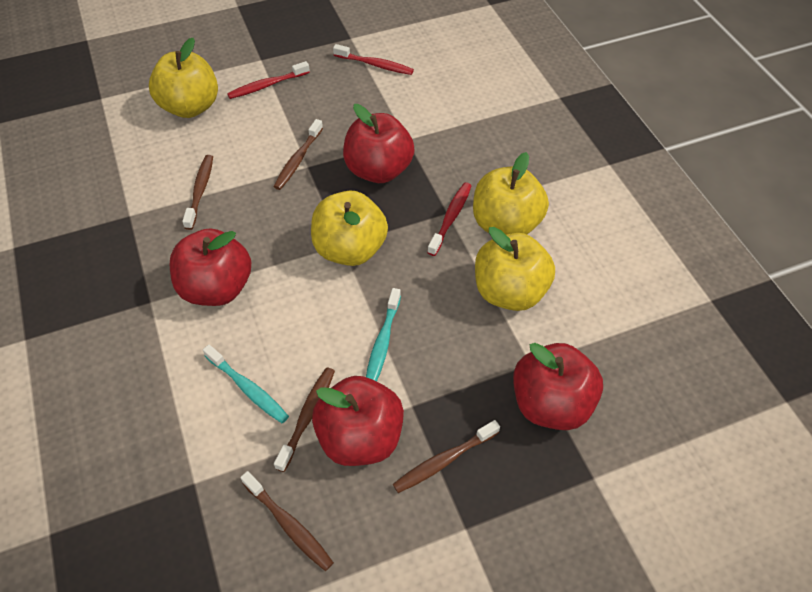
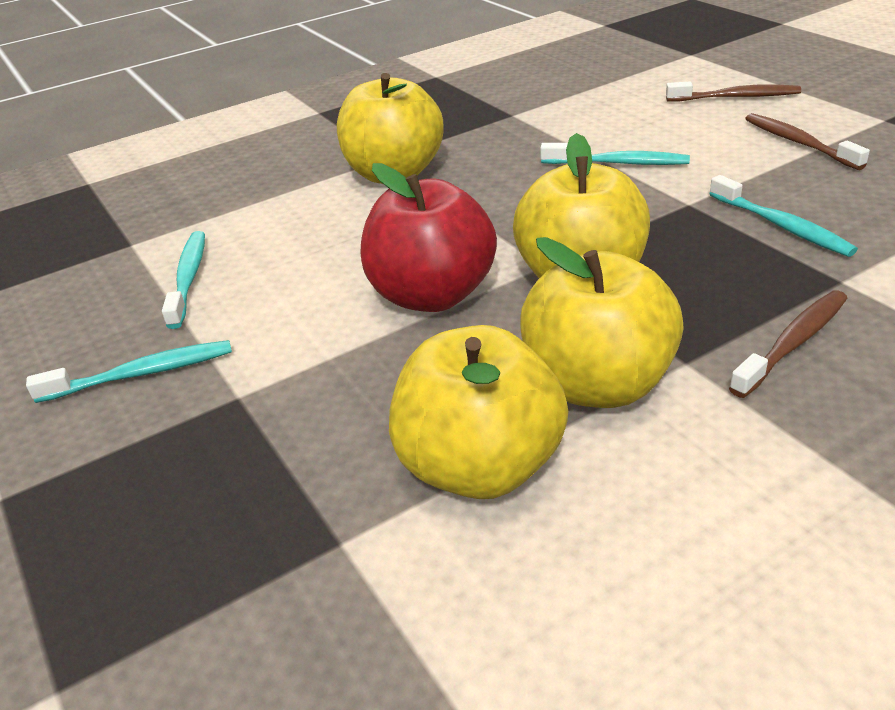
brown toothbrush: 5 -> 3
red apple: 4 -> 1
red toothbrush: 3 -> 0
turquoise toothbrush: 2 -> 4

